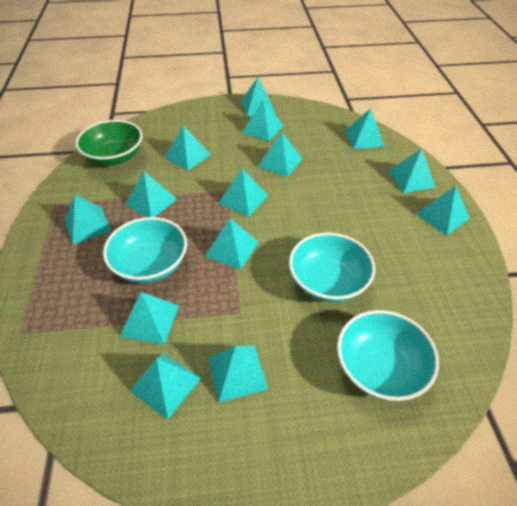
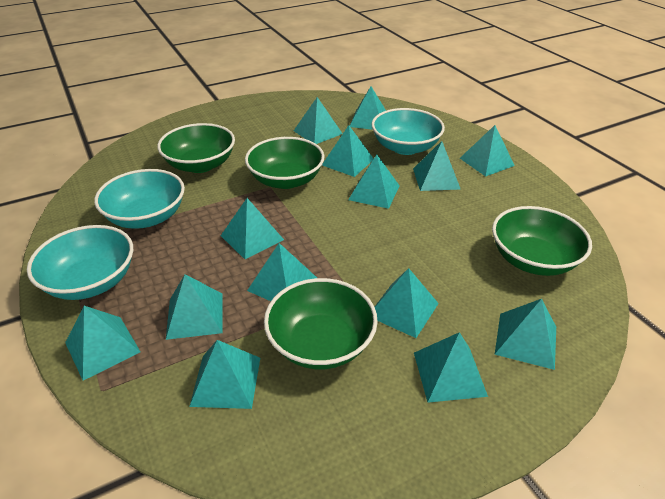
green bowl: 1 -> 4

